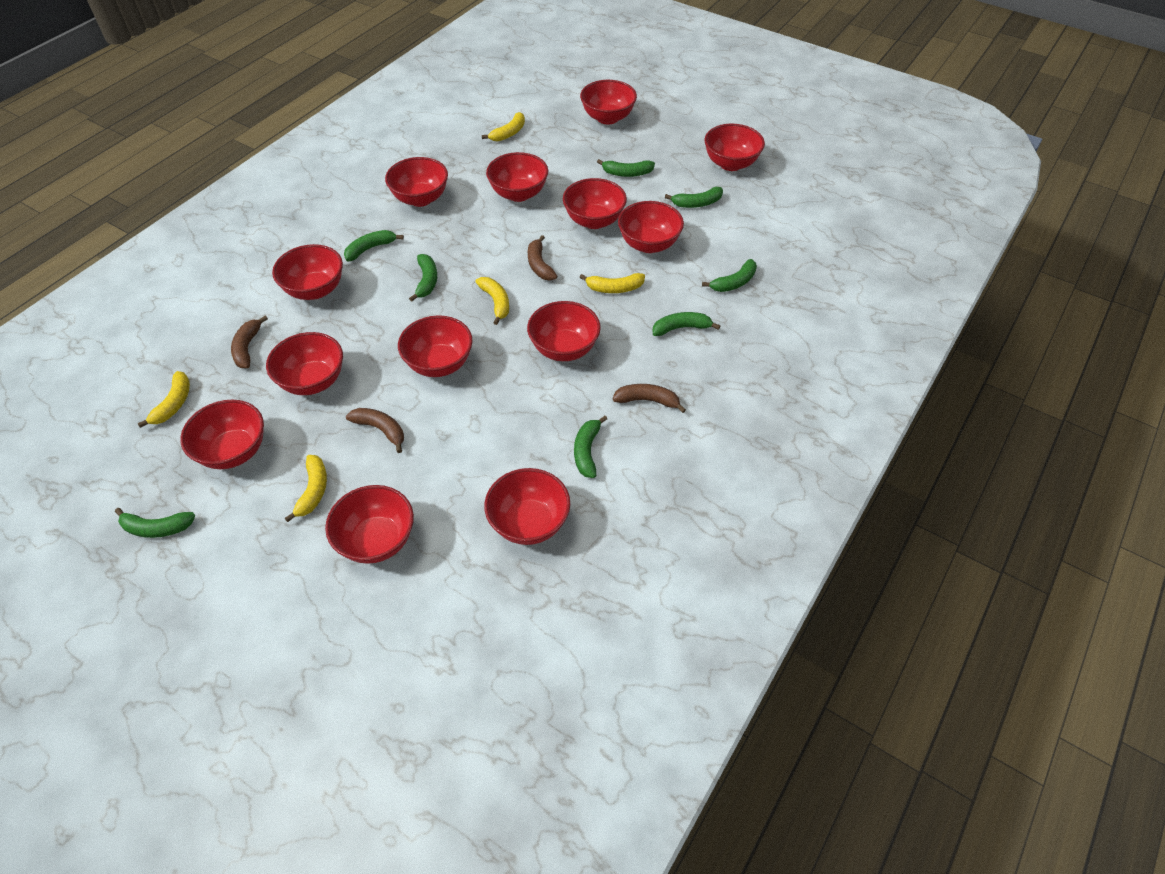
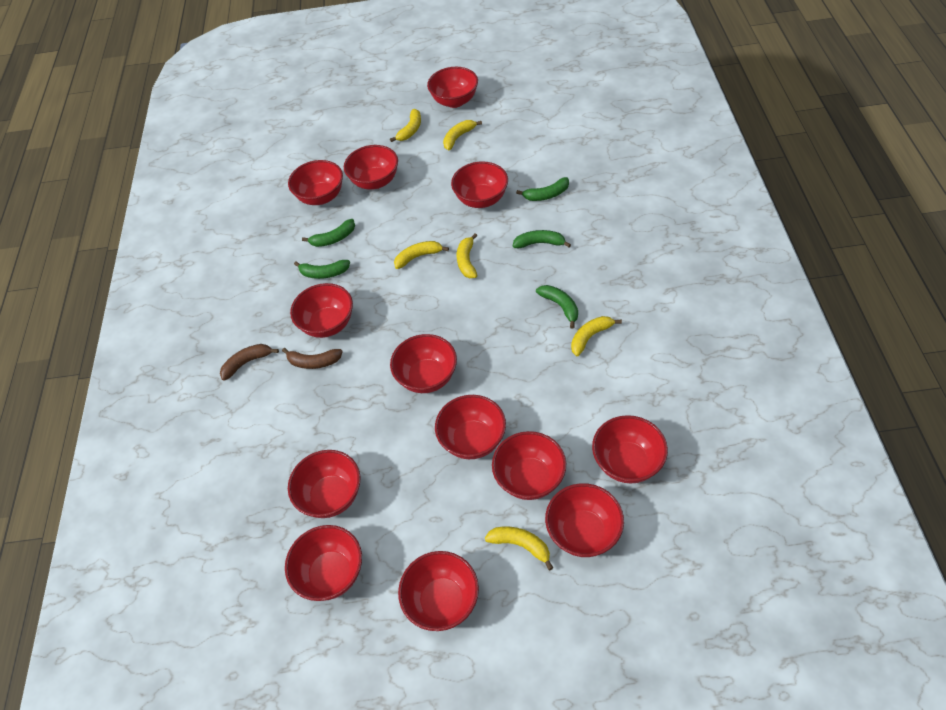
brown banana: 4 -> 2
green banana: 8 -> 5
yellow banana: 5 -> 6

